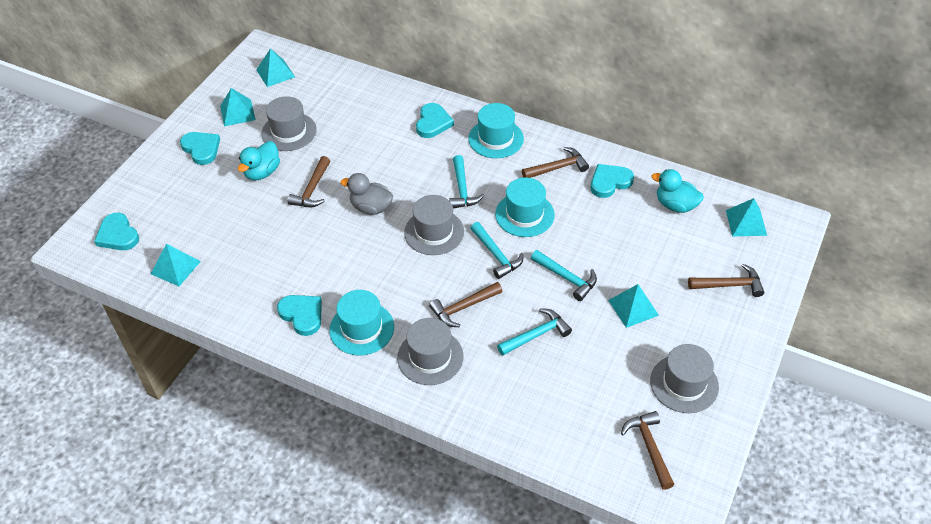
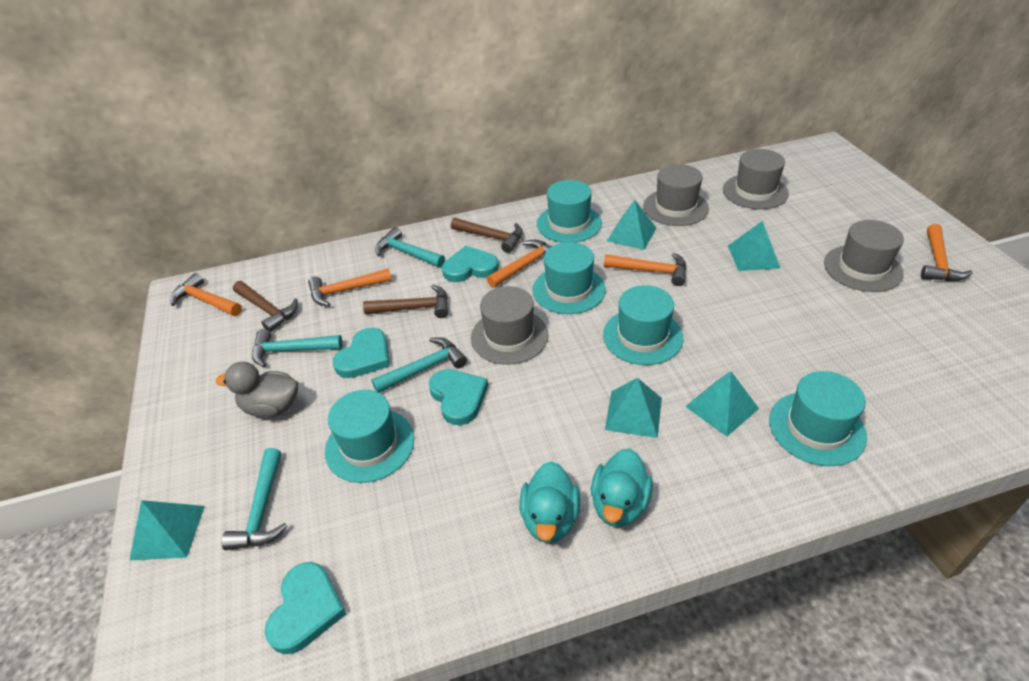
brown hammer: 5 -> 3
orange hammer: 0 -> 5
turquoise hat: 3 -> 5
turquoise heart: 5 -> 4

